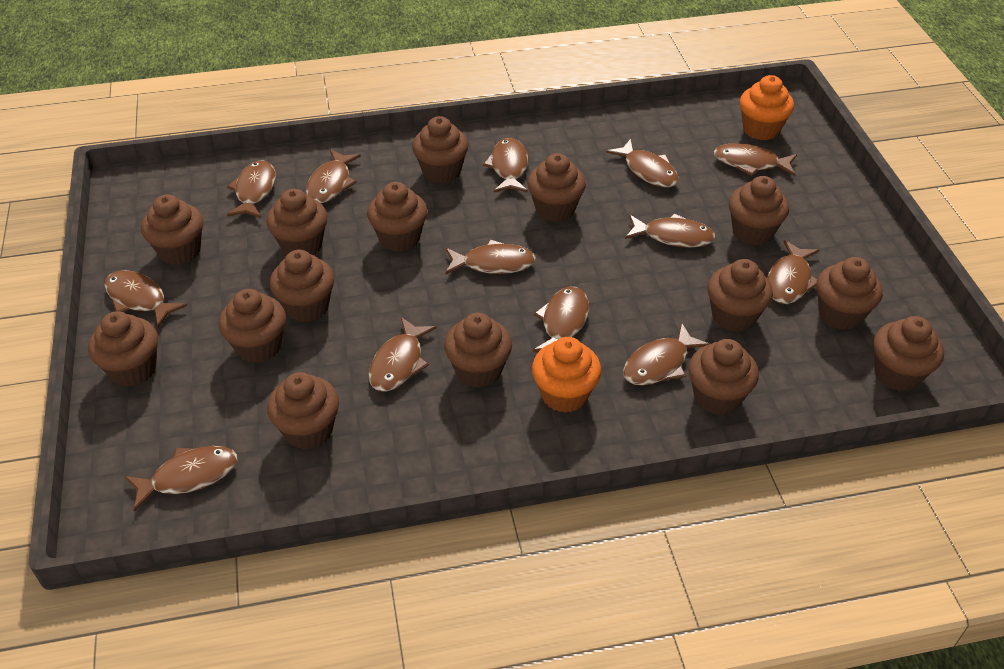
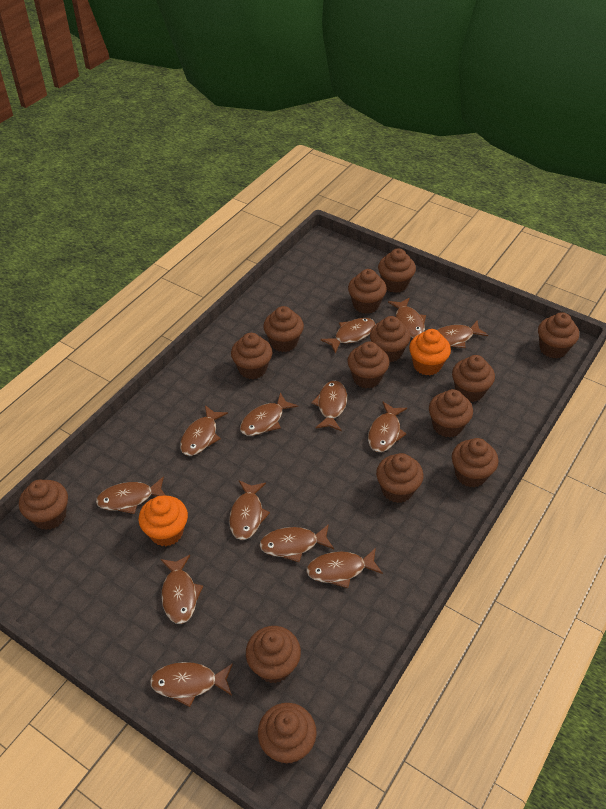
brown cupcake: 15 -> 14

